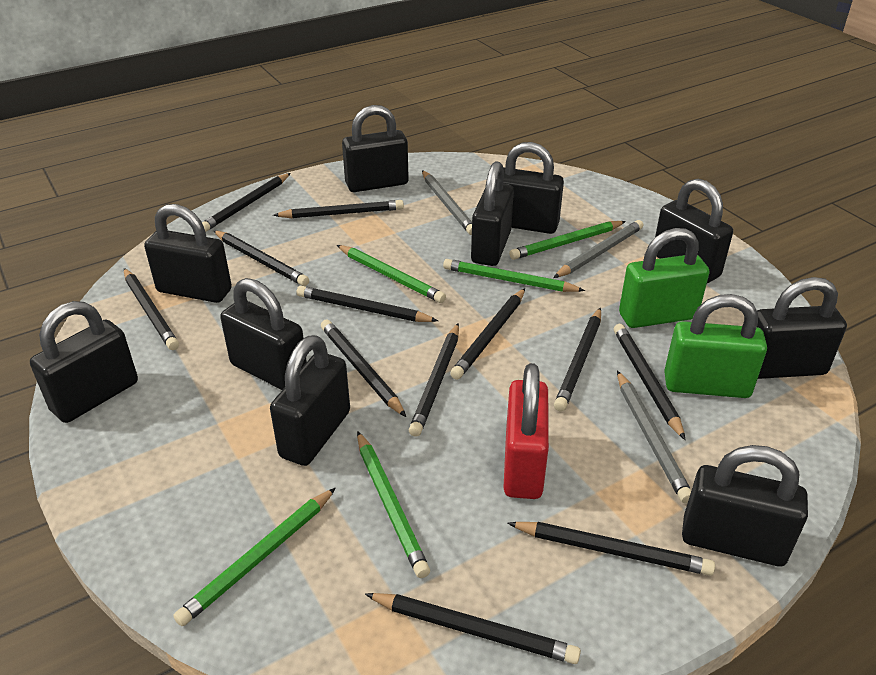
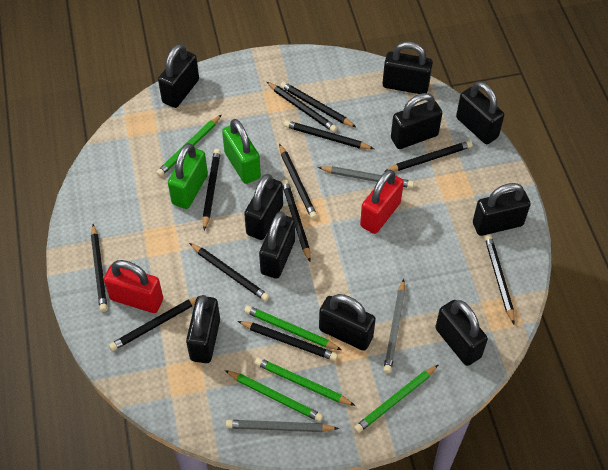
red padlock: 1 -> 2

